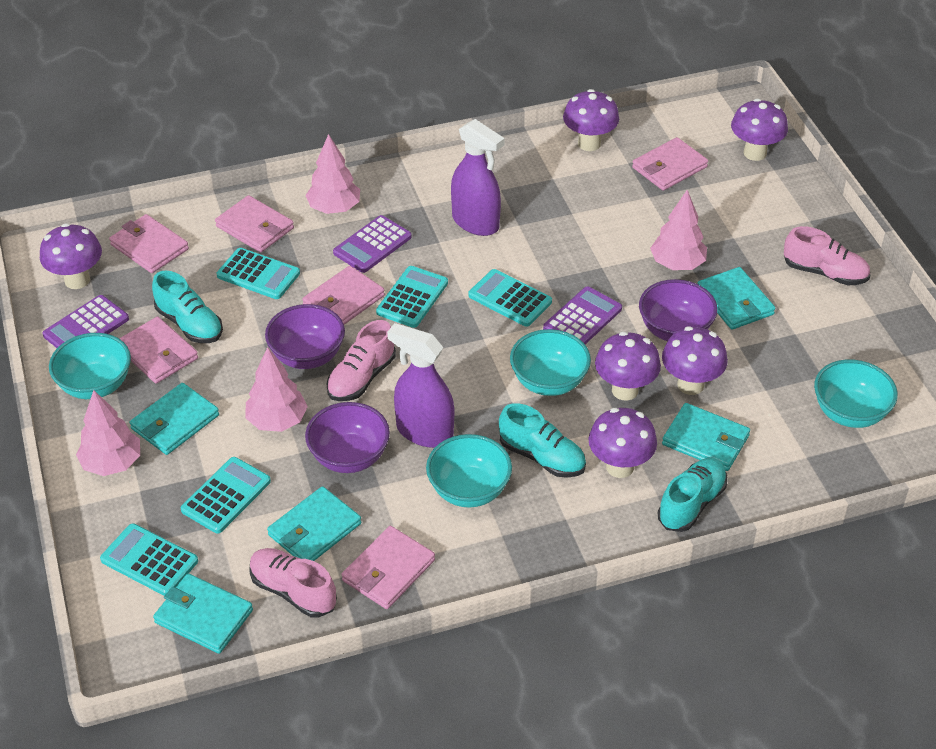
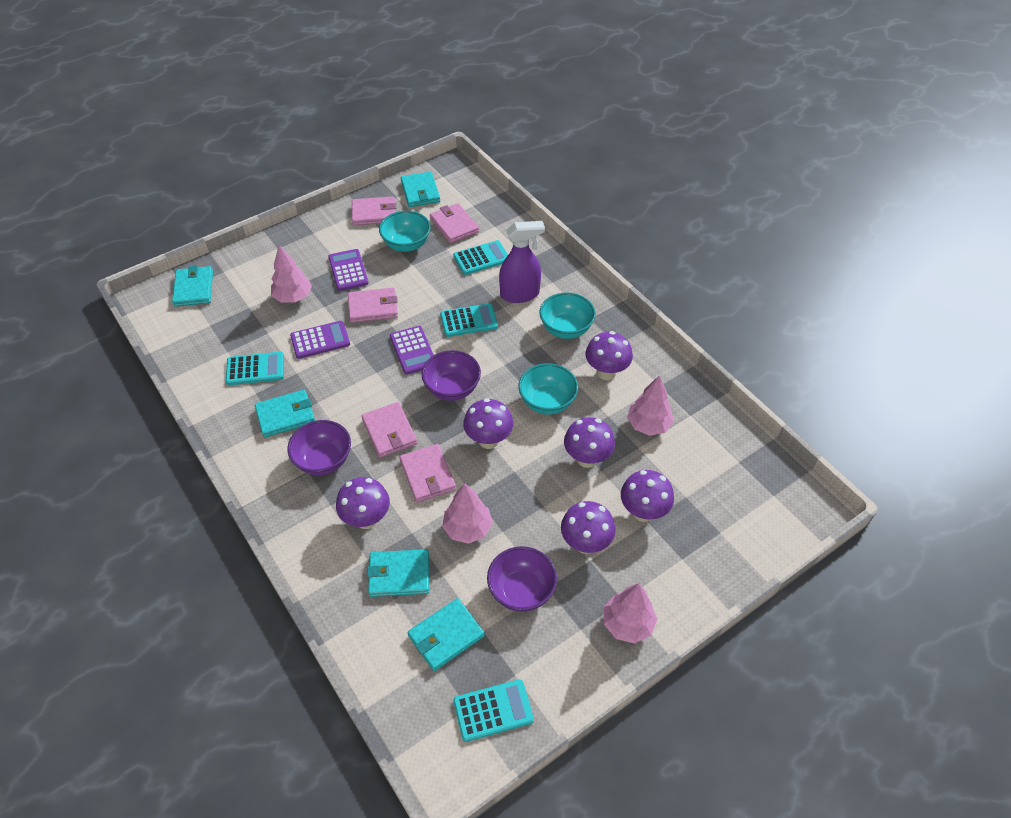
pink shoe: 3 -> 0
pink wallet: 6 -> 5
purple spray bottle: 2 -> 1
turquoise bowl: 4 -> 3
turquoise calculator: 5 -> 4
turquoise shoe: 3 -> 0

